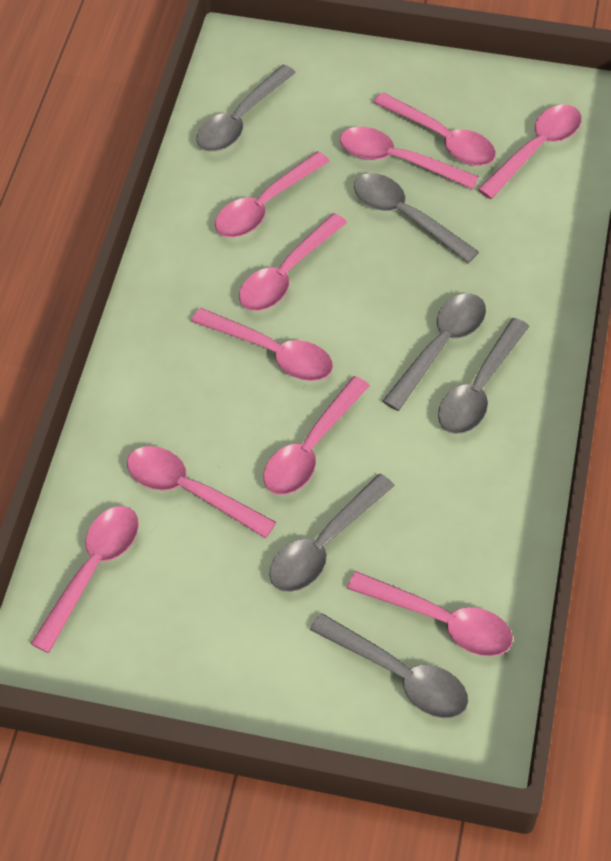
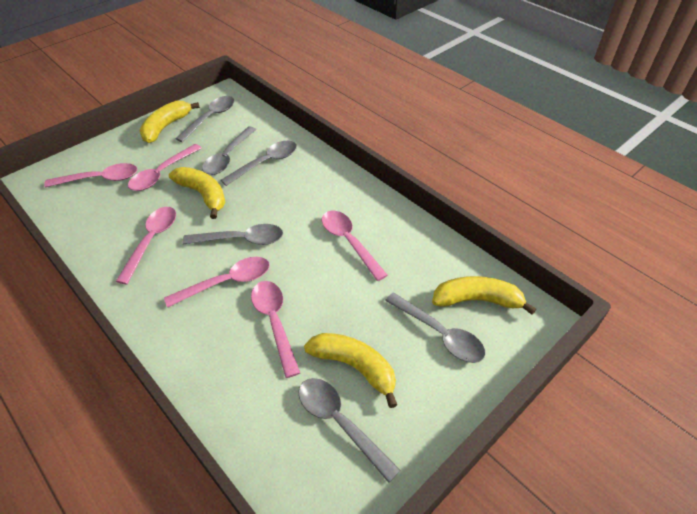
pink spoon: 10 -> 6
yellow banana: 0 -> 4

